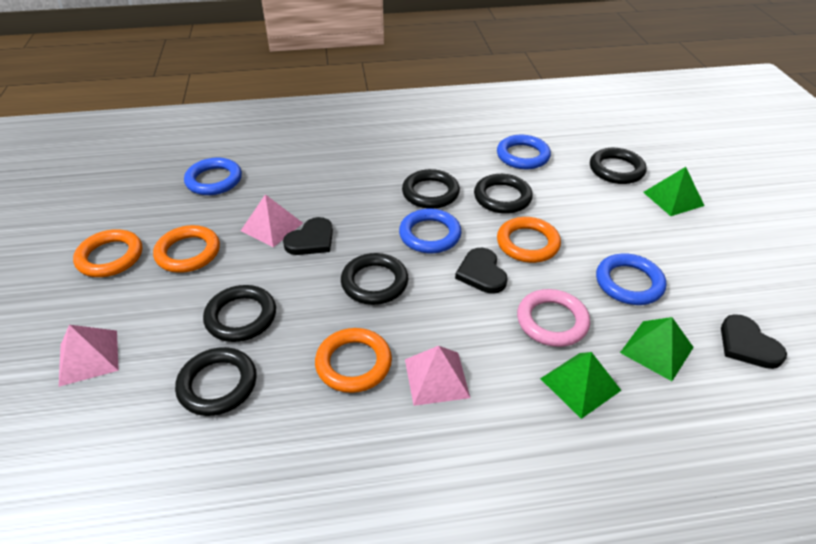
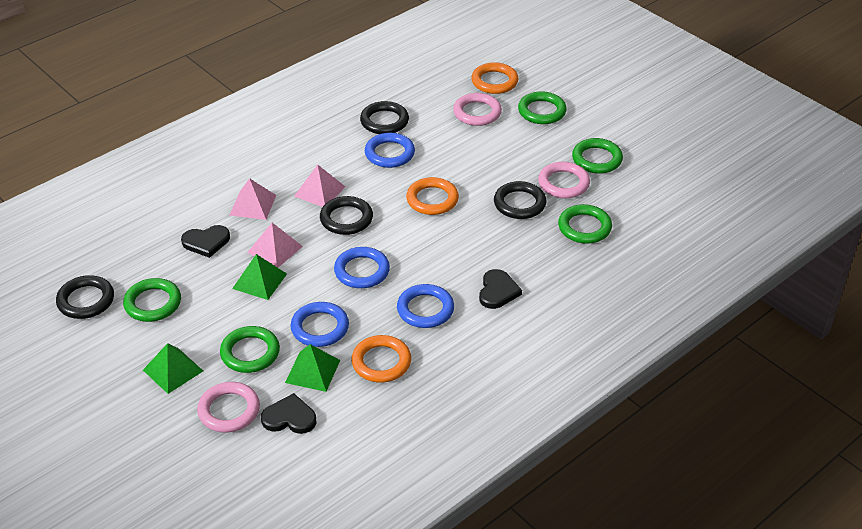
black ring: 6 -> 4
green ring: 0 -> 5
orange ring: 4 -> 3
pink ring: 1 -> 3

